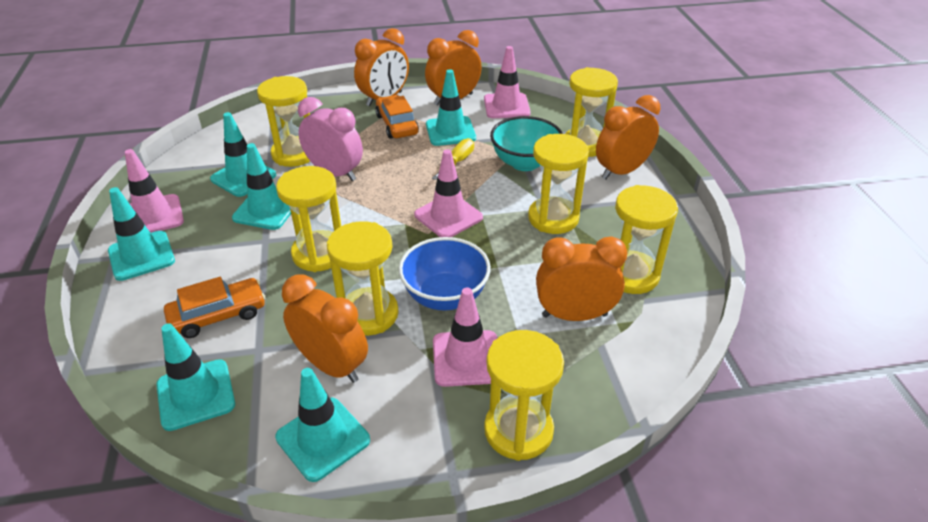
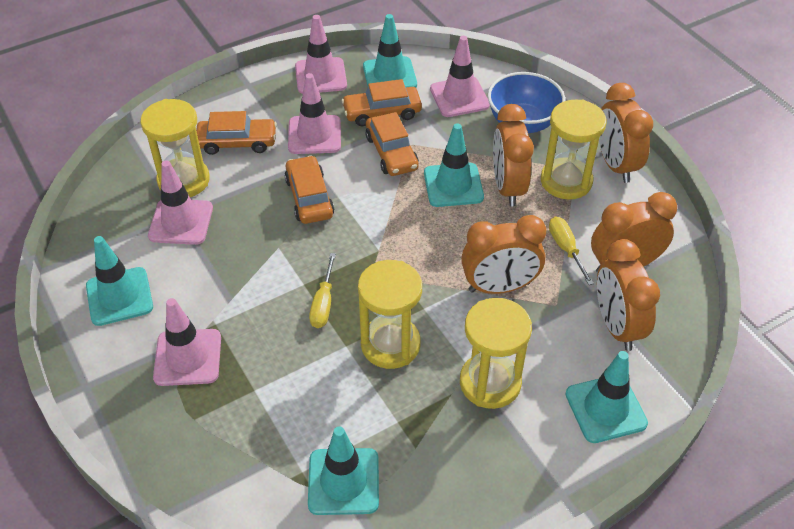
orange car: 2 -> 4
pink clock: 1 -> 0
pink traffic cone: 4 -> 5
turquoise bowl: 1 -> 0
turquoise traffic cone: 6 -> 5
yellow hourglass: 7 -> 4
yellow screwdriver: 1 -> 2

